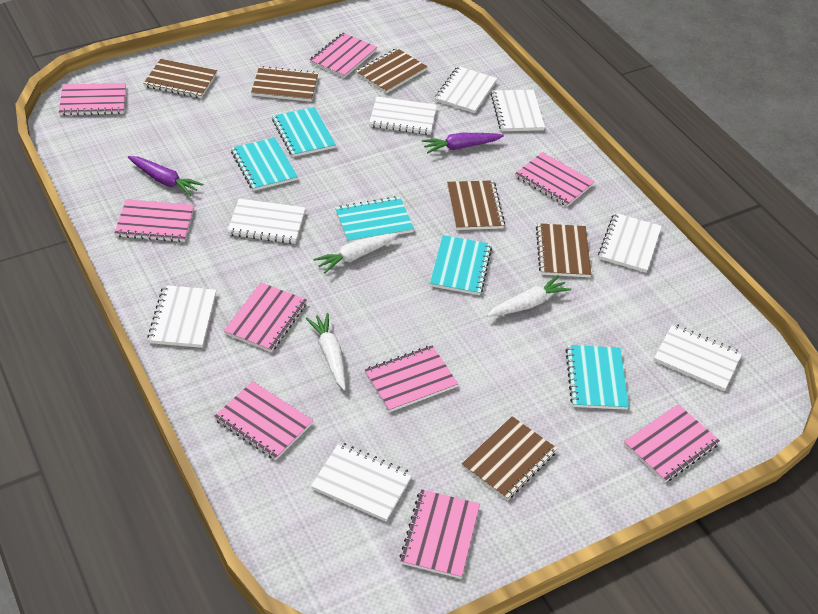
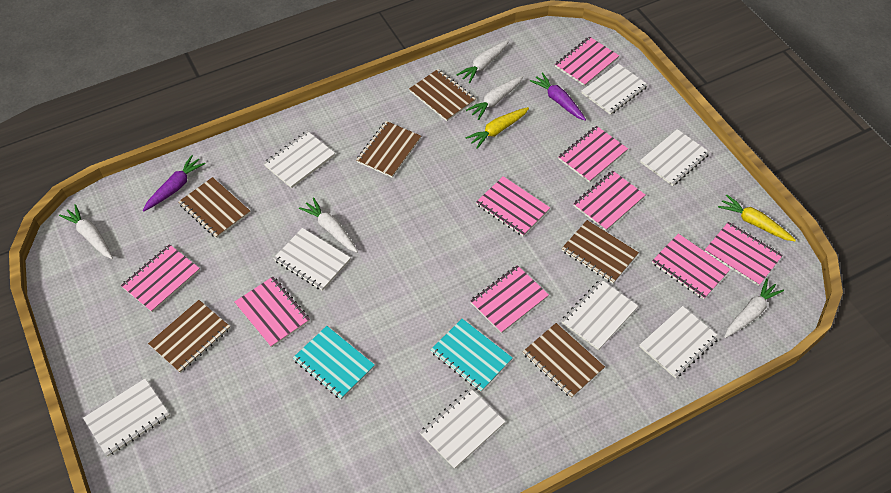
turquoise notebook: 5 -> 2
white carrot: 3 -> 5
yellow carrot: 0 -> 2

